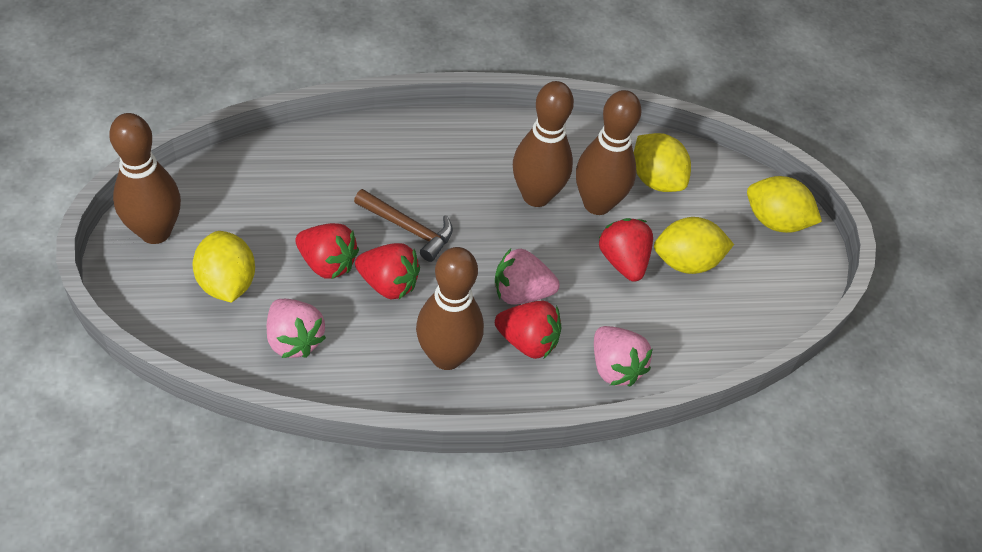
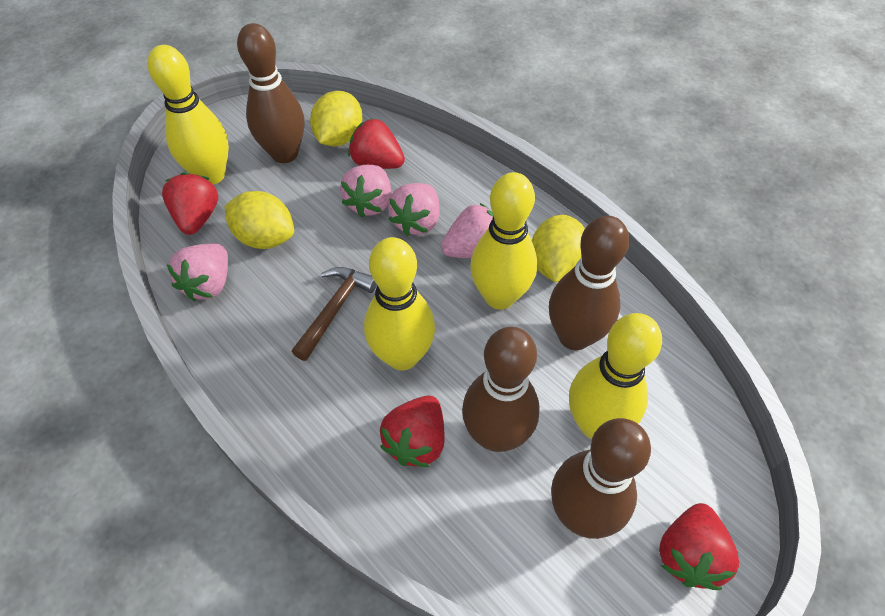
pink strawberry: 3 -> 4
yellow bowling pin: 0 -> 4
yellow lemon: 4 -> 3

